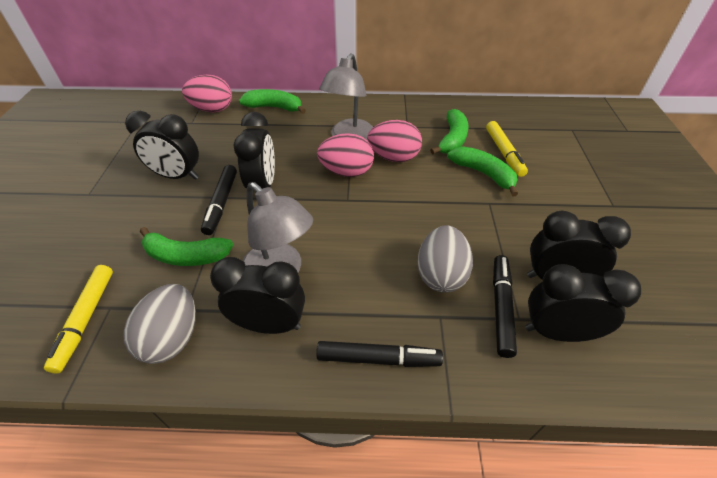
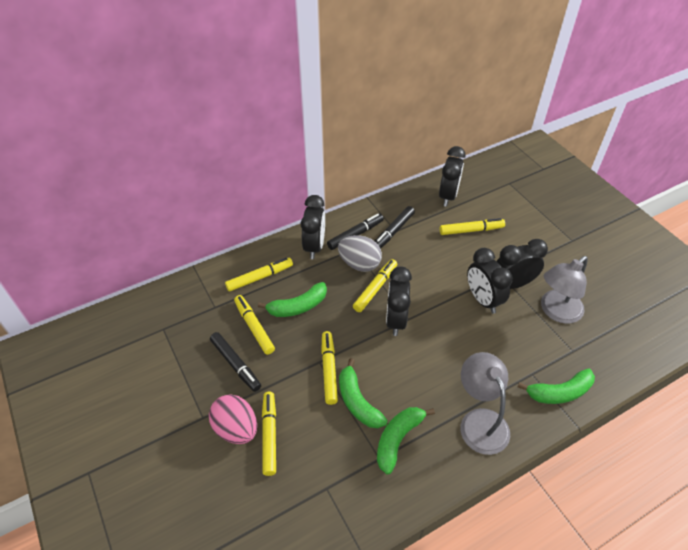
grey egg: 2 -> 1
pink egg: 3 -> 1
yellow marker: 2 -> 6

